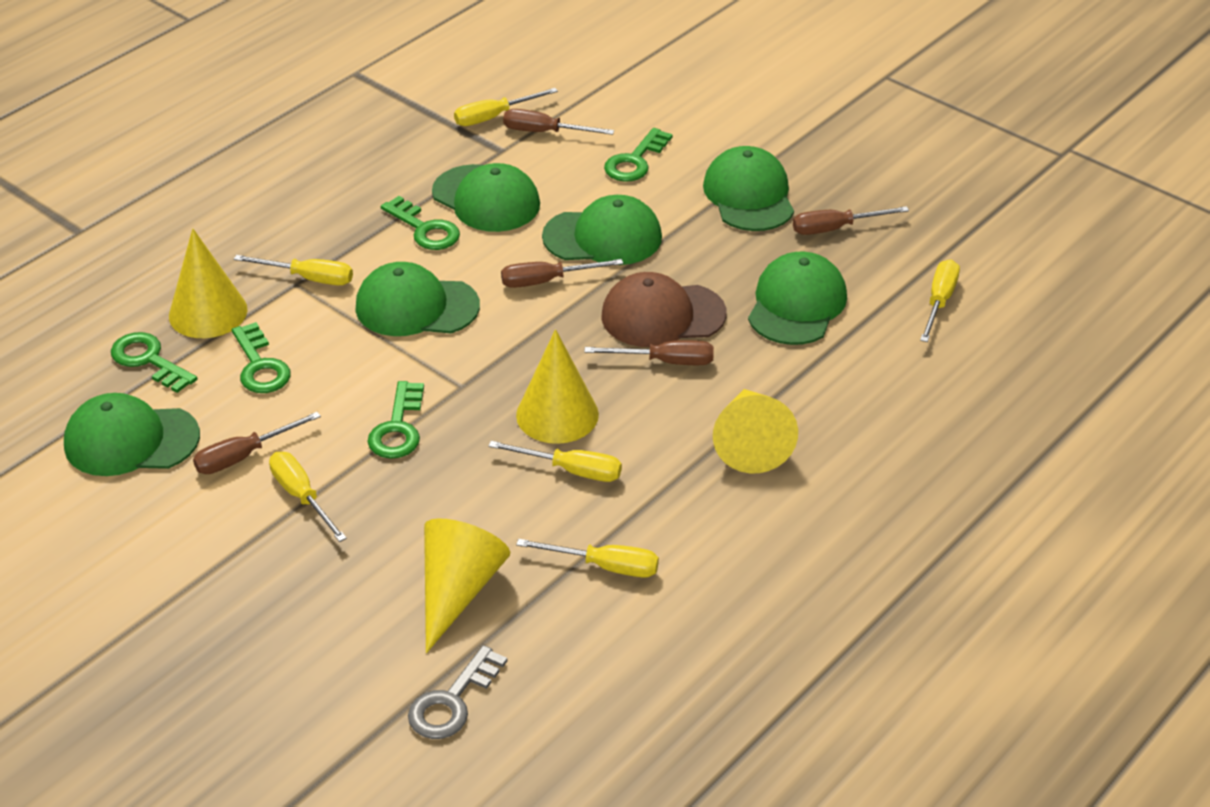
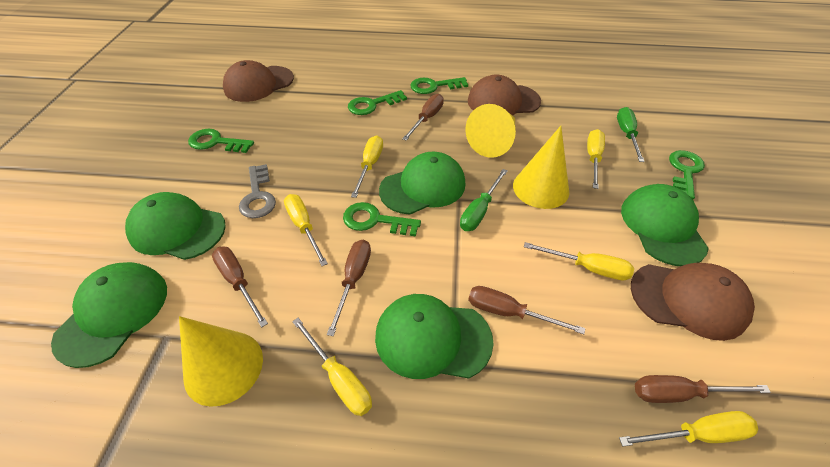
brown cap: 1 -> 3
green cap: 6 -> 5
green screwdriver: 0 -> 2
yellow cone: 4 -> 3

